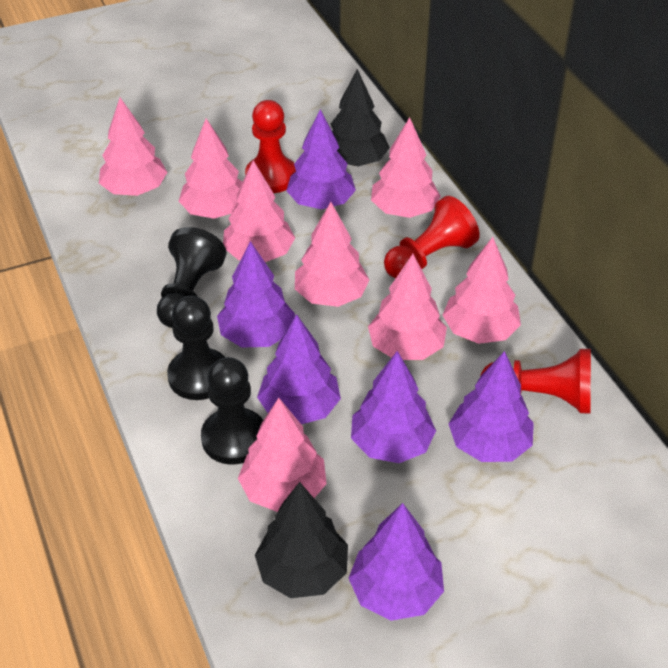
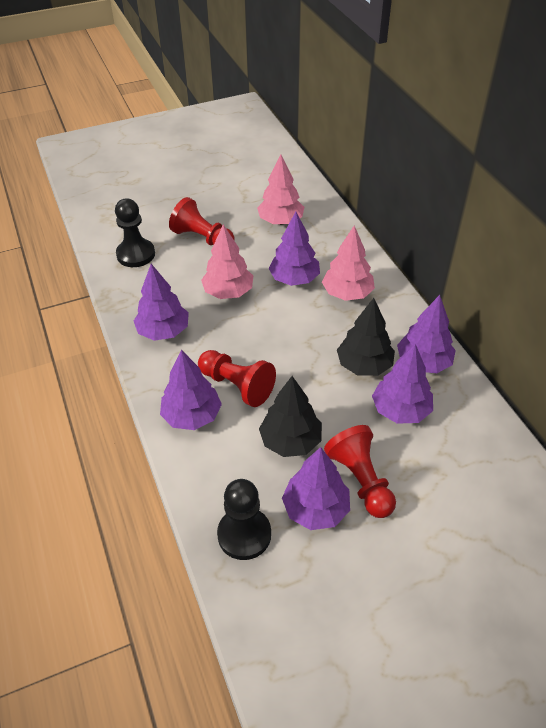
black pawn: 3 -> 2
pink tree: 8 -> 3

